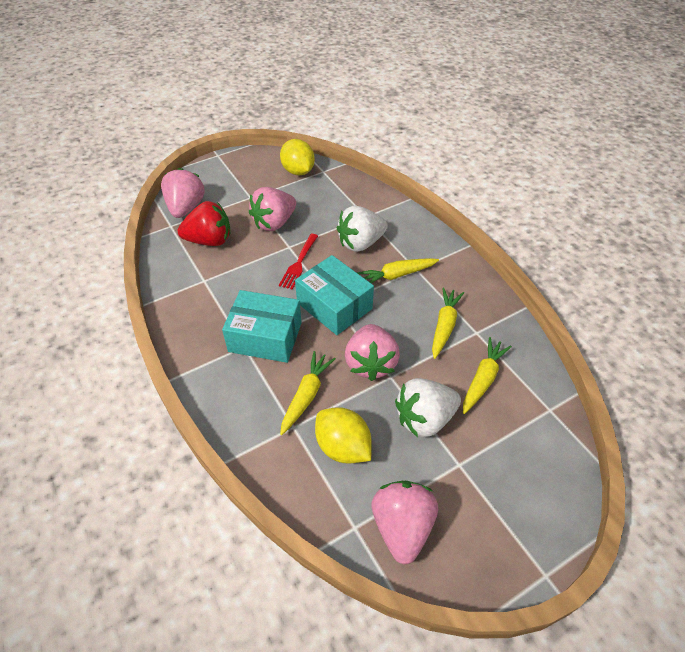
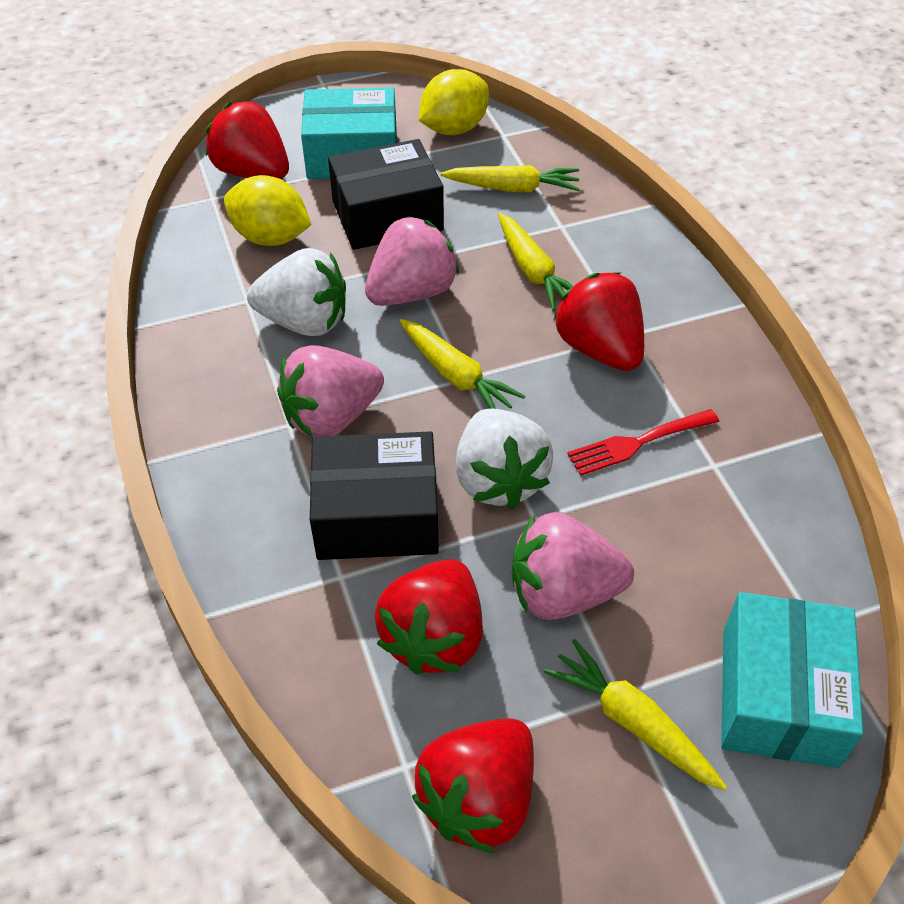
black box: 0 -> 2
pink strawberry: 4 -> 3
red strawberry: 1 -> 4

